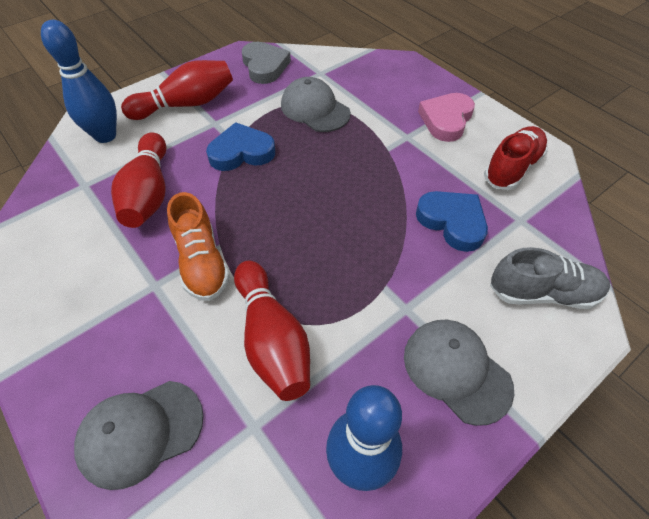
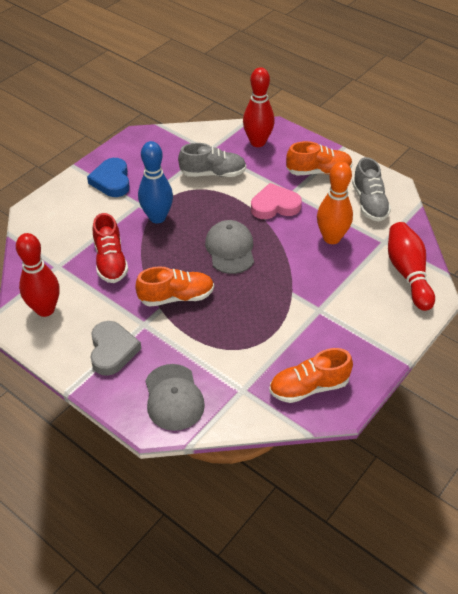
blue bowling pin: 2 -> 1
blue heart: 2 -> 1
grey cap: 3 -> 2
grey shoe: 1 -> 2
orange bowling pin: 0 -> 1
orange shoe: 1 -> 3

